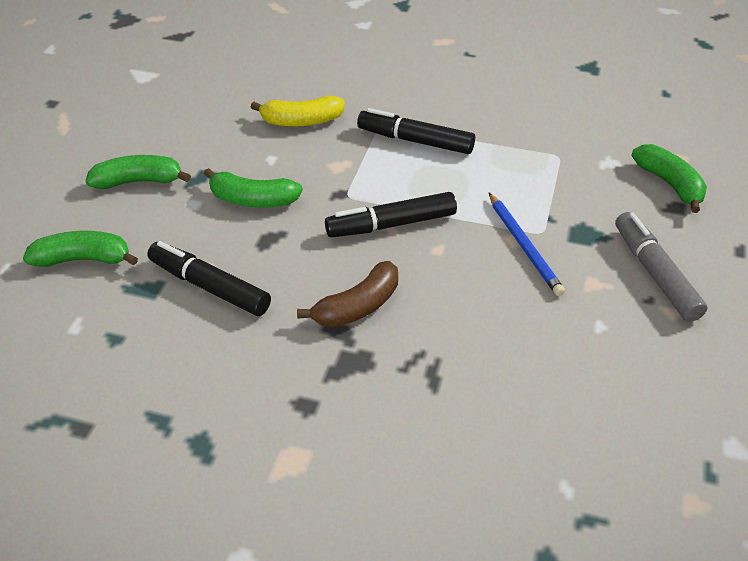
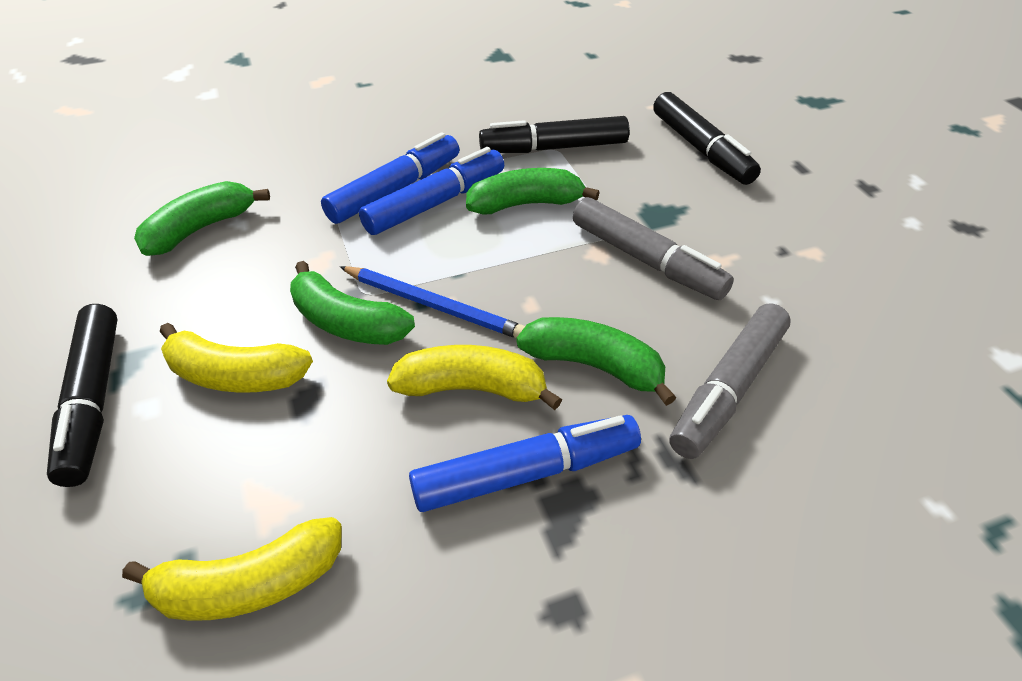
blue marker: 0 -> 3
brown banana: 1 -> 0
grey marker: 1 -> 2
yellow banana: 1 -> 3

